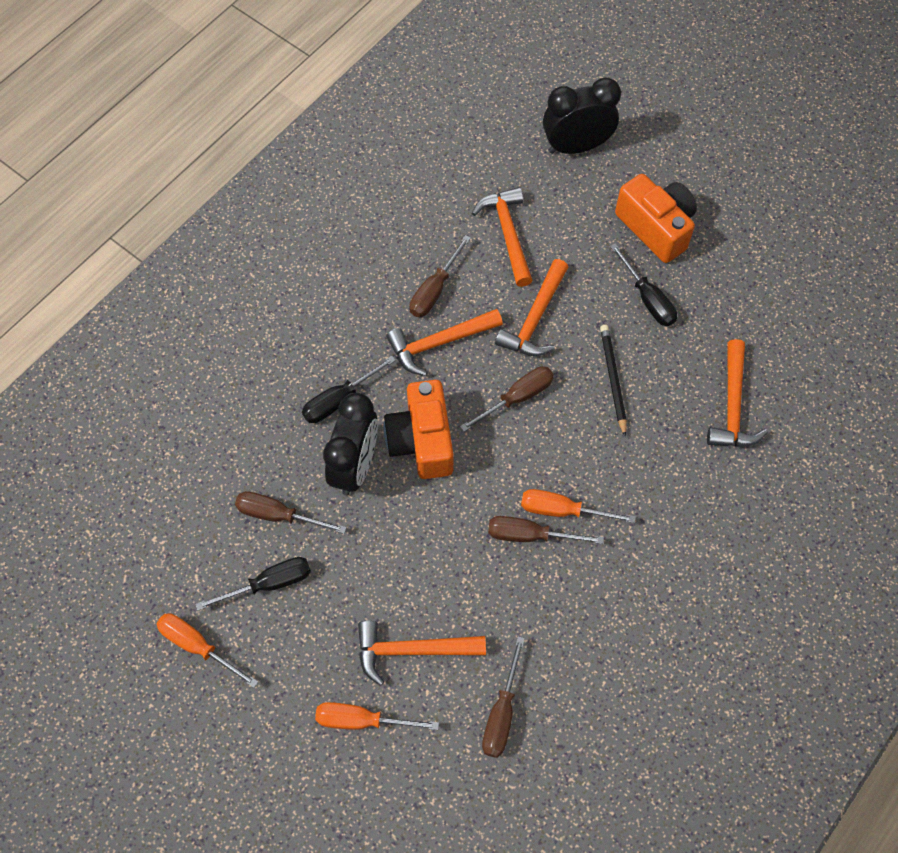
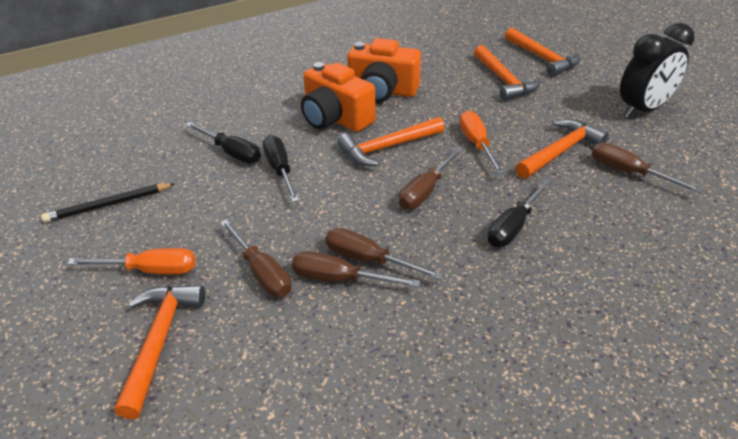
black clock: 2 -> 1
orange screwdriver: 3 -> 2

